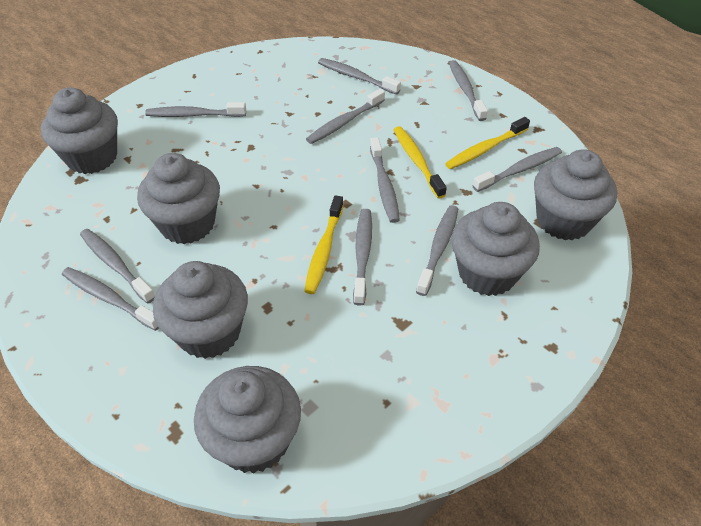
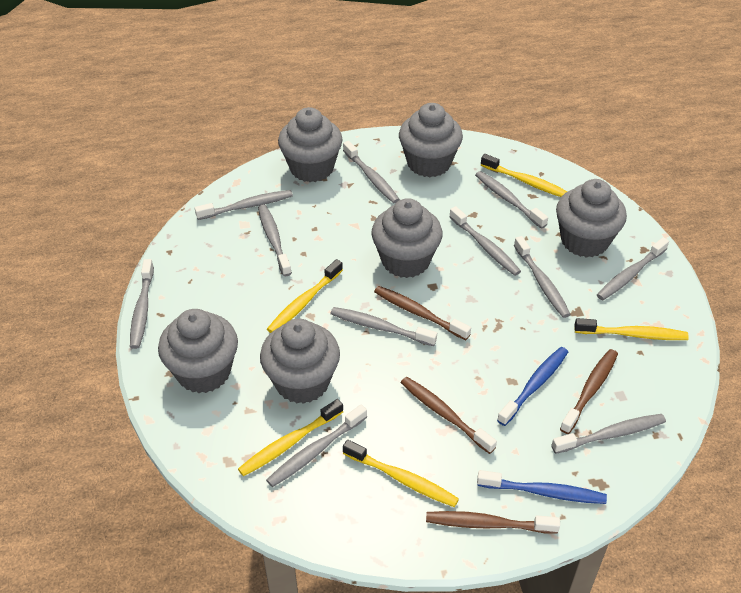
blue toothbrush: 0 -> 2
brown toothbrush: 0 -> 4
grey toothbrush: 10 -> 11
yellow toothbrush: 3 -> 5

